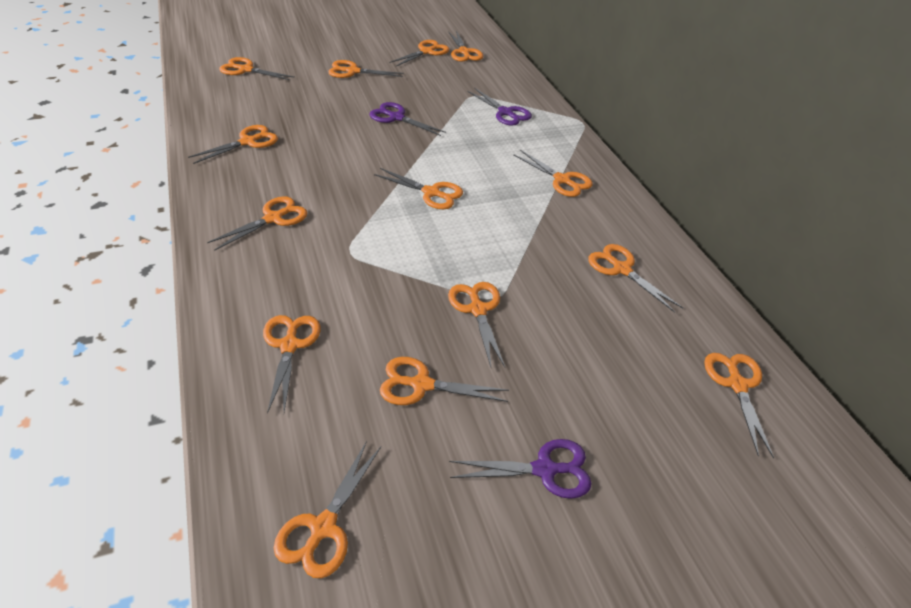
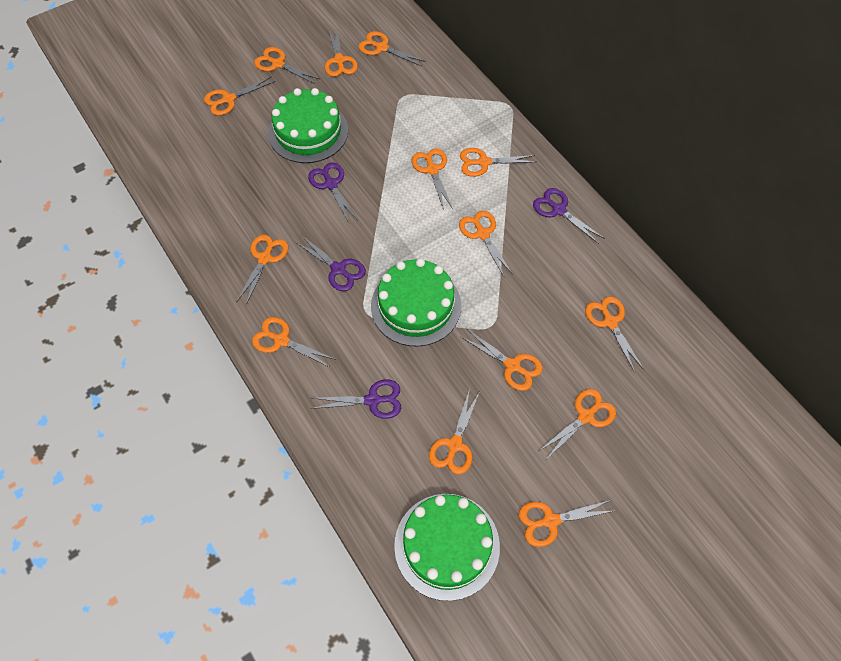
green cake: 0 -> 3
purple scissors: 3 -> 4

